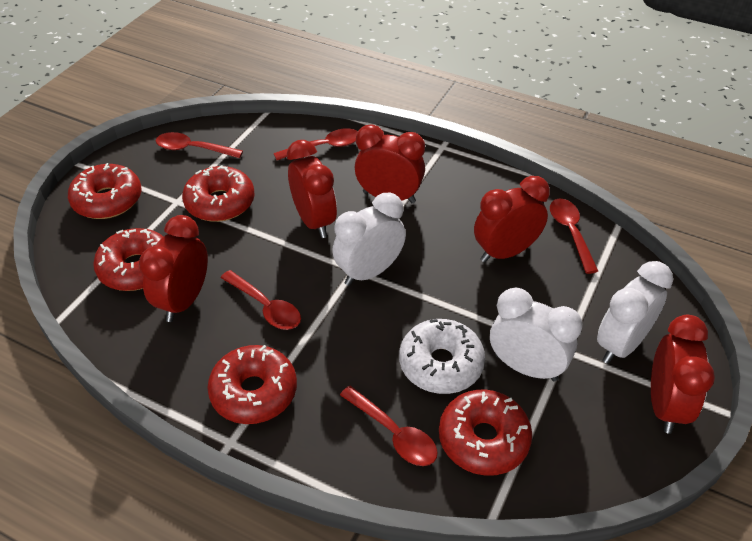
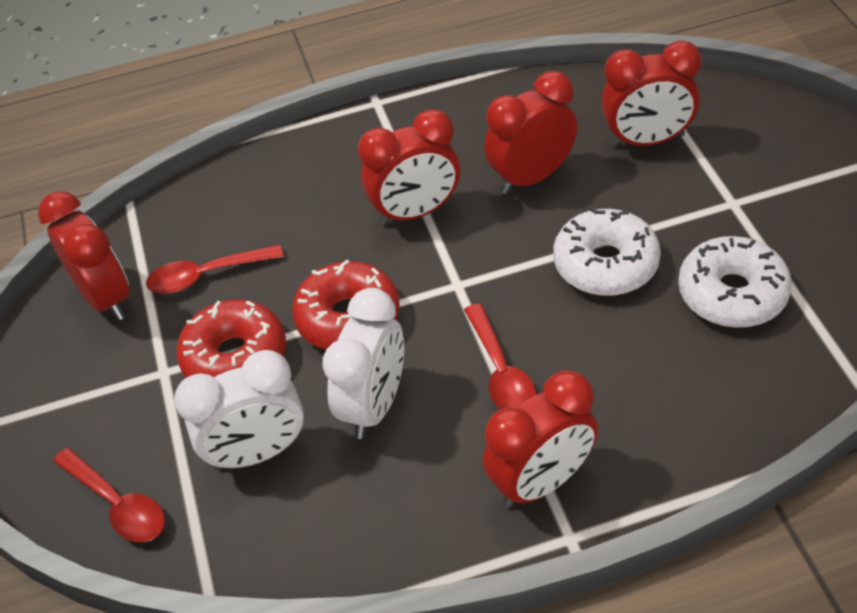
red donut: 5 -> 2
red spoon: 5 -> 3
white clock: 3 -> 2
white donut: 1 -> 2

